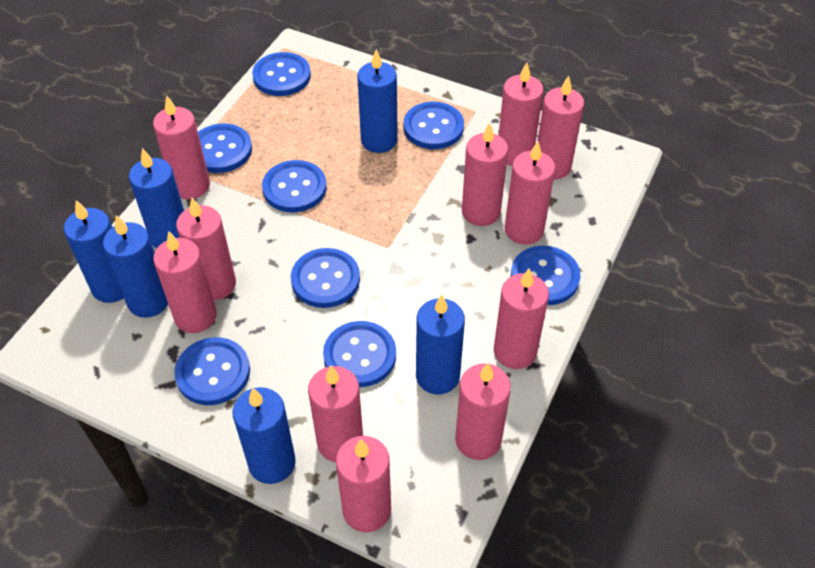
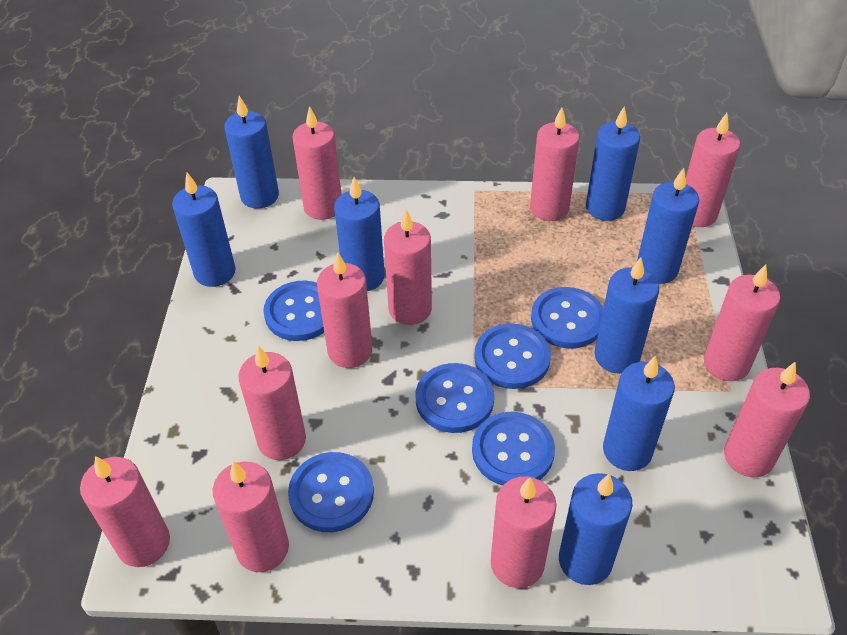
blue button: 8 -> 6
blue candle: 6 -> 8

